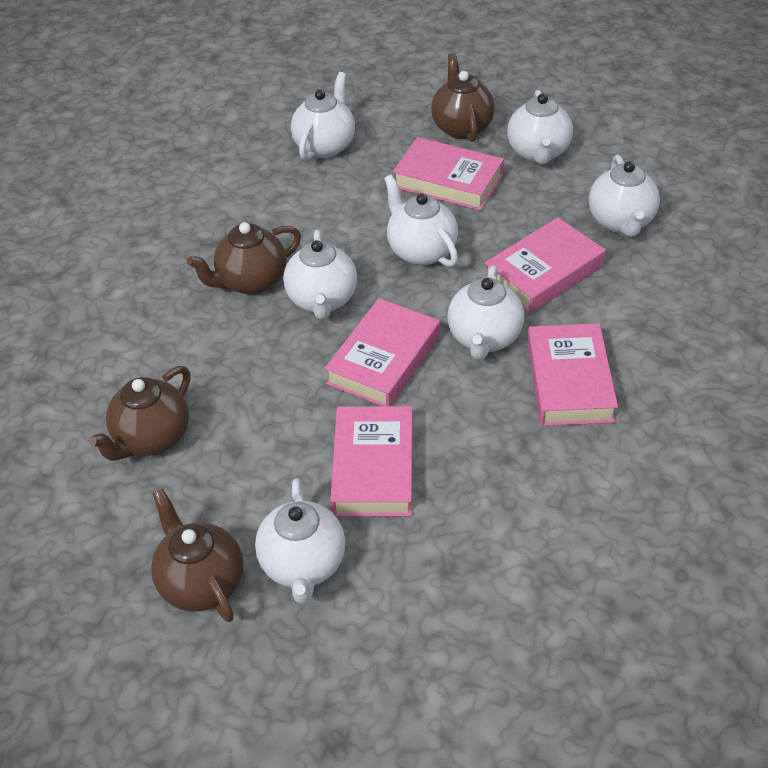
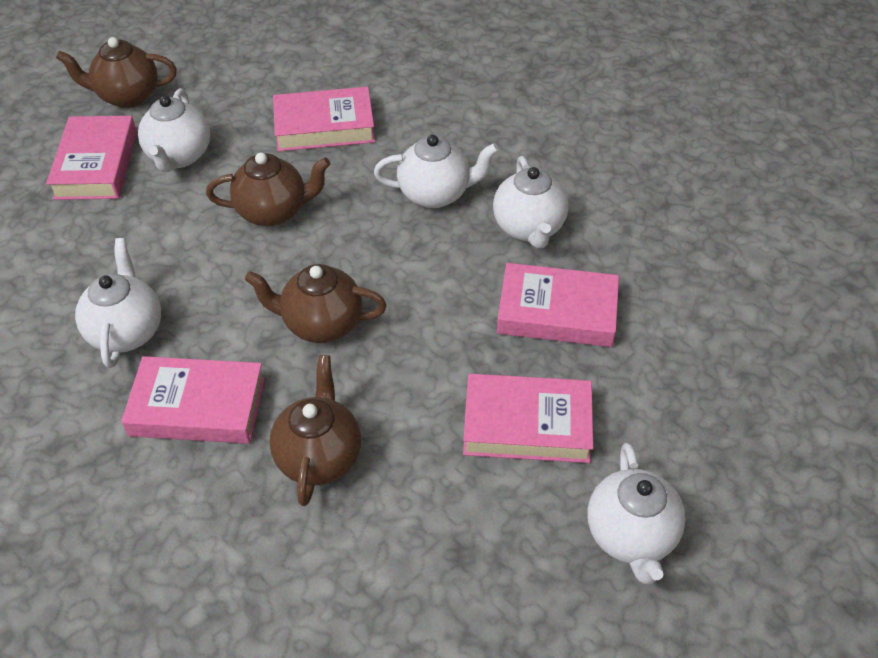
white teapot: 7 -> 5

